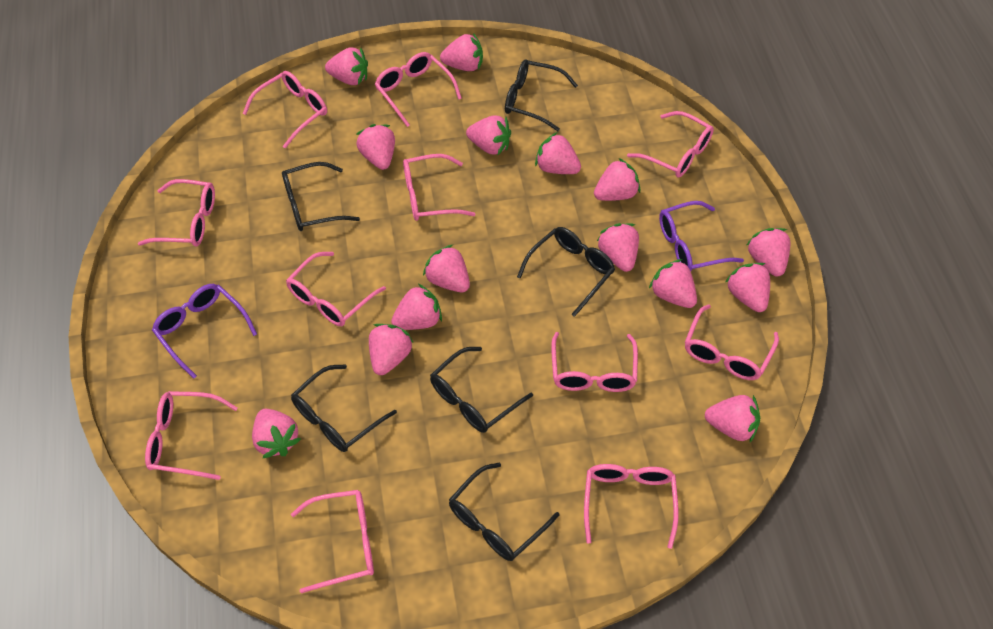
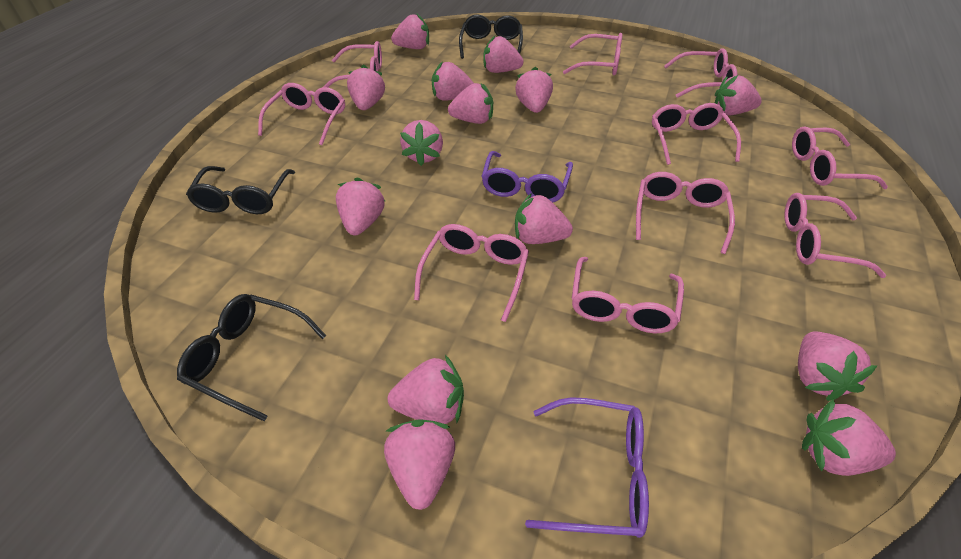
black glasses: 6 -> 3
pink glasses: 11 -> 10
pink strawberry: 15 -> 14

